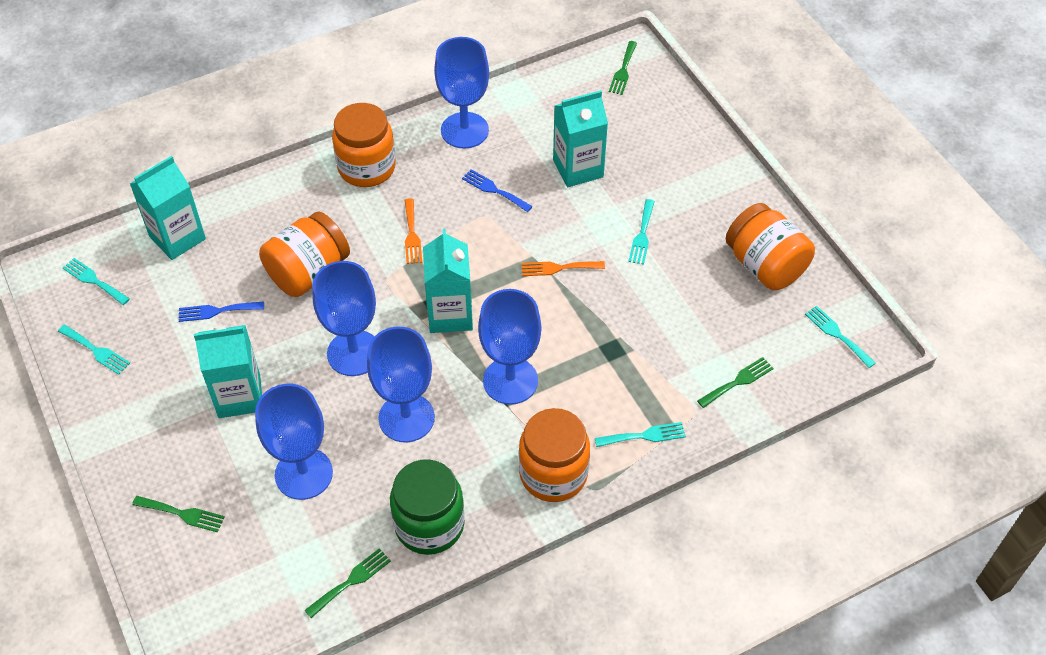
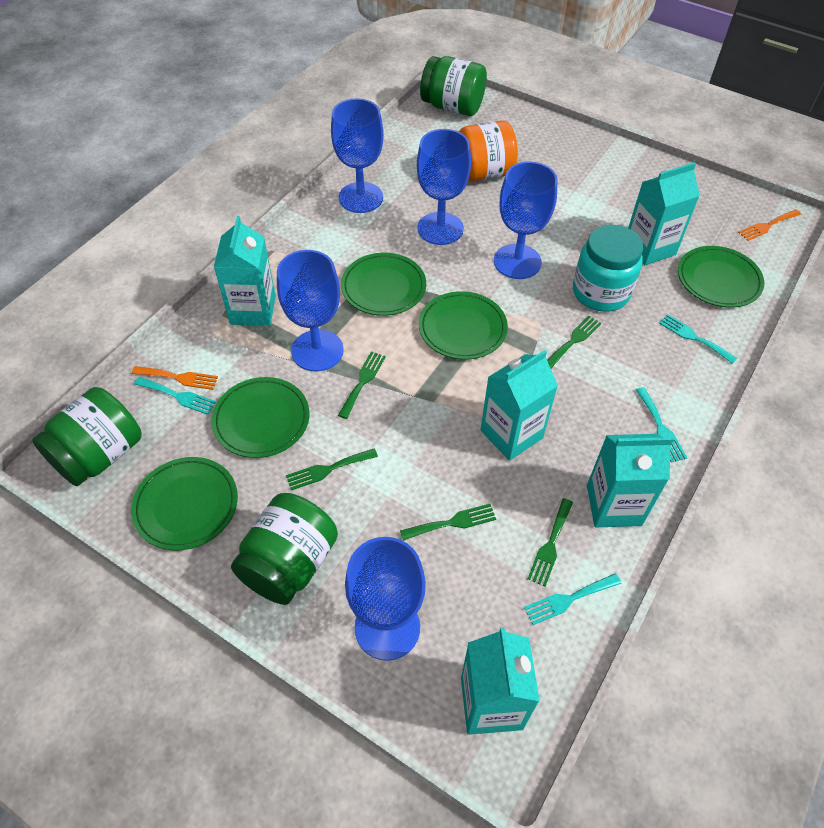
blue fork: 2 -> 0
green fork: 4 -> 5
green jar: 1 -> 3
green plate: 0 -> 5
orange jar: 4 -> 1
turquoise carton: 4 -> 5
turquoise fork: 5 -> 4
turquoise jar: 0 -> 1

